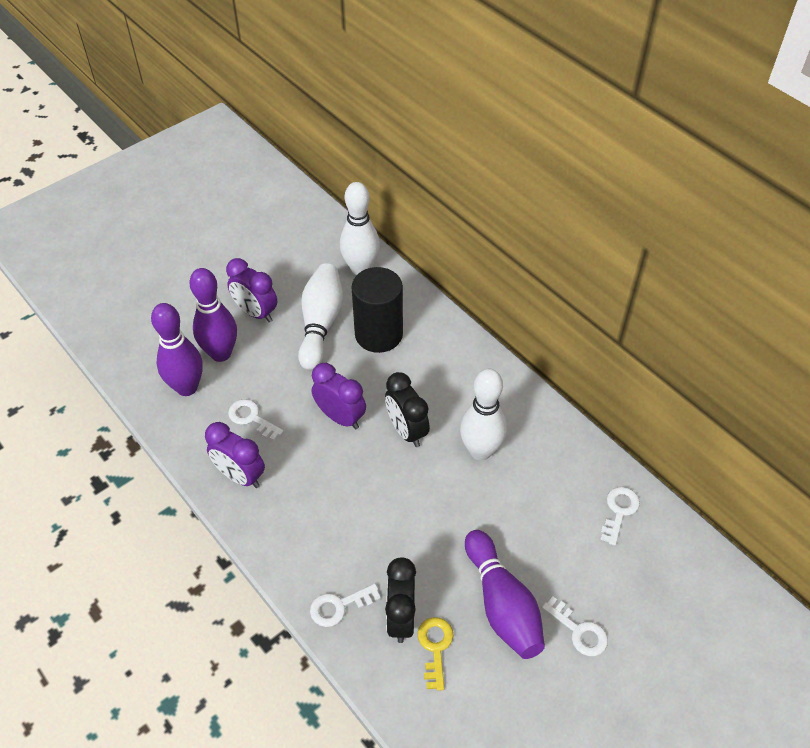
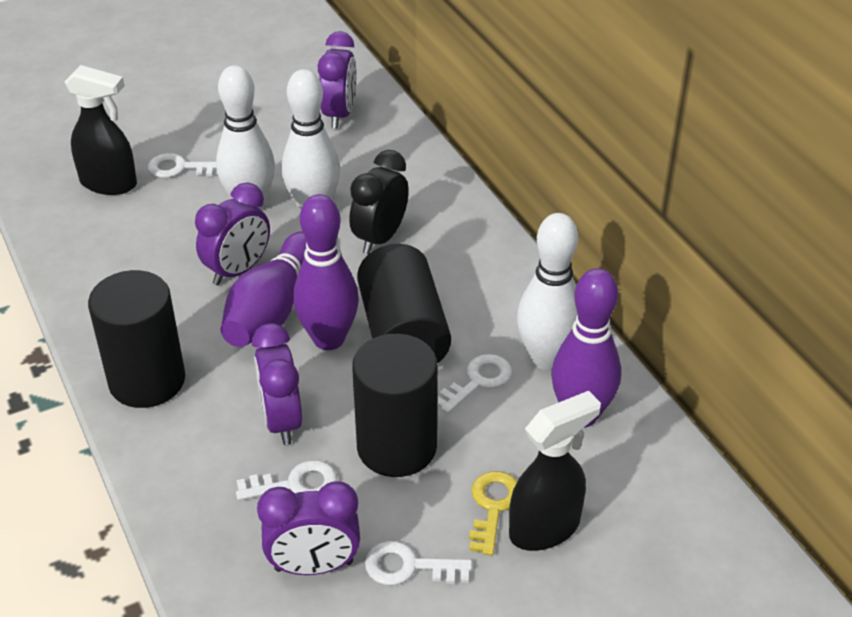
black clock: 2 -> 1
black cylinder: 1 -> 3
black spray bottle: 0 -> 2
purple clock: 3 -> 4

